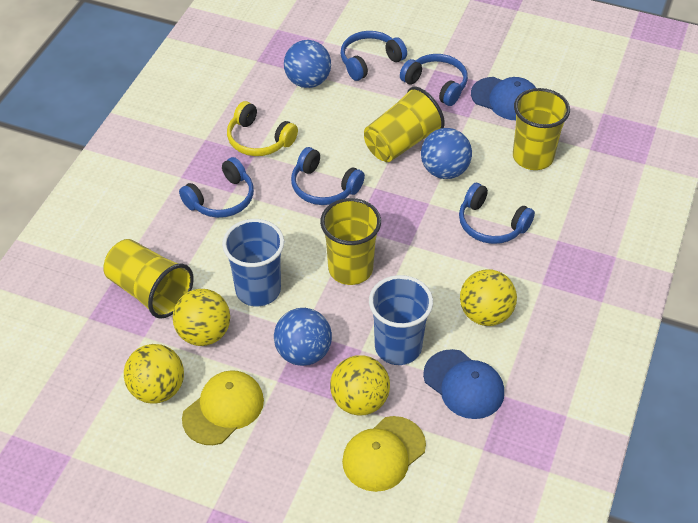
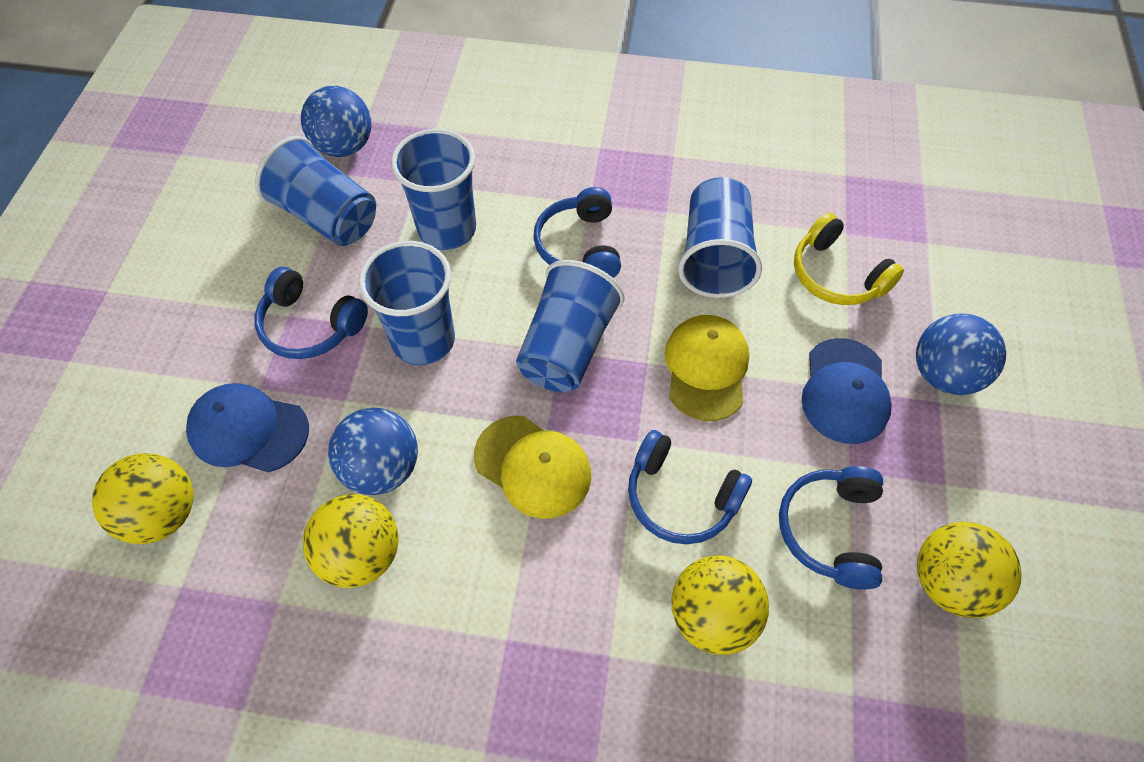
blue cup: 2 -> 5
blue headphones: 5 -> 4
yellow cup: 4 -> 0

